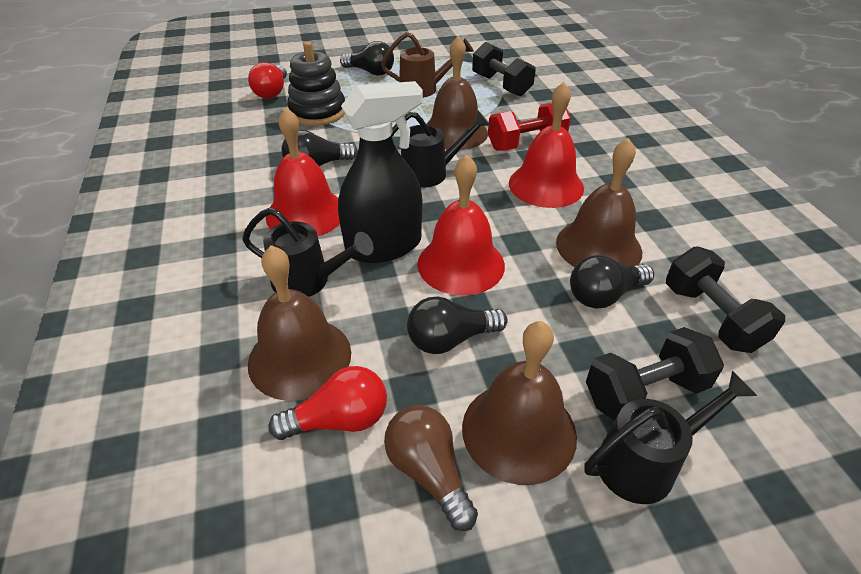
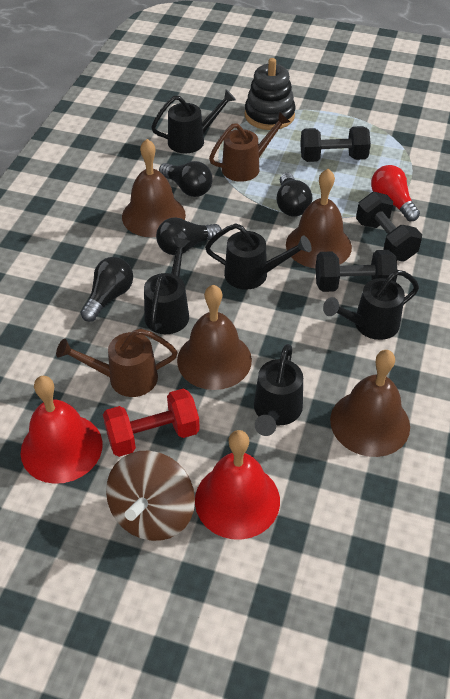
black spray bottle: 1 -> 0
black watering can: 3 -> 5
brown light bulb: 1 -> 0
brown spinning top: 0 -> 1
brown watering can: 1 -> 2
red bell: 3 -> 2
red light bulb: 2 -> 1

